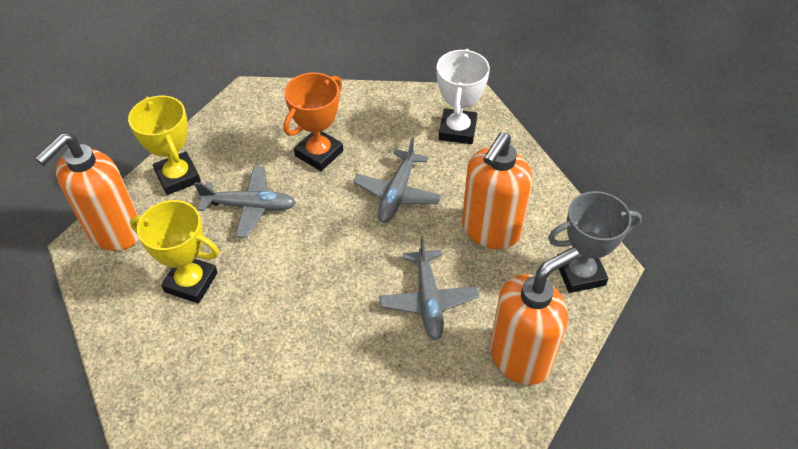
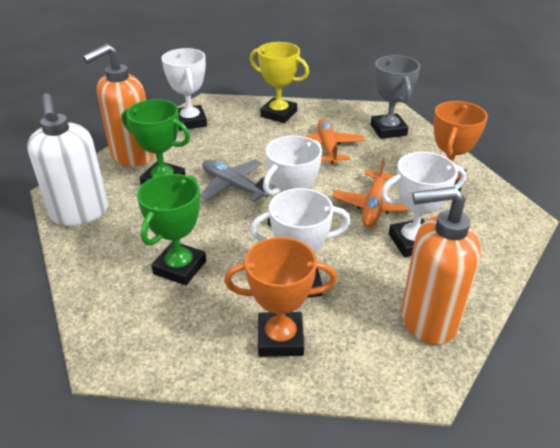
green trophy: 0 -> 2
grey plane: 3 -> 1
orange plane: 0 -> 2
orange soap dispenser: 3 -> 2
orange trophy: 1 -> 2
white soap dispenser: 0 -> 1
white trophy: 1 -> 4
yellow trophy: 2 -> 1

